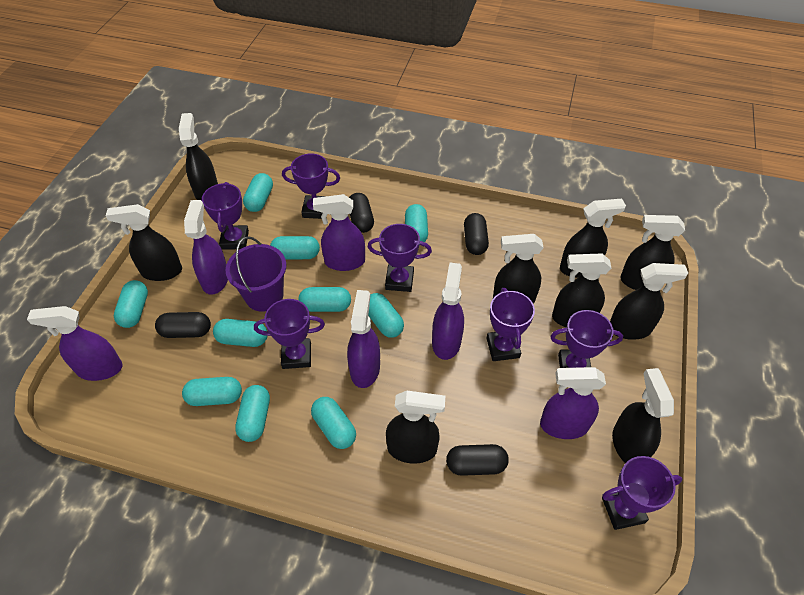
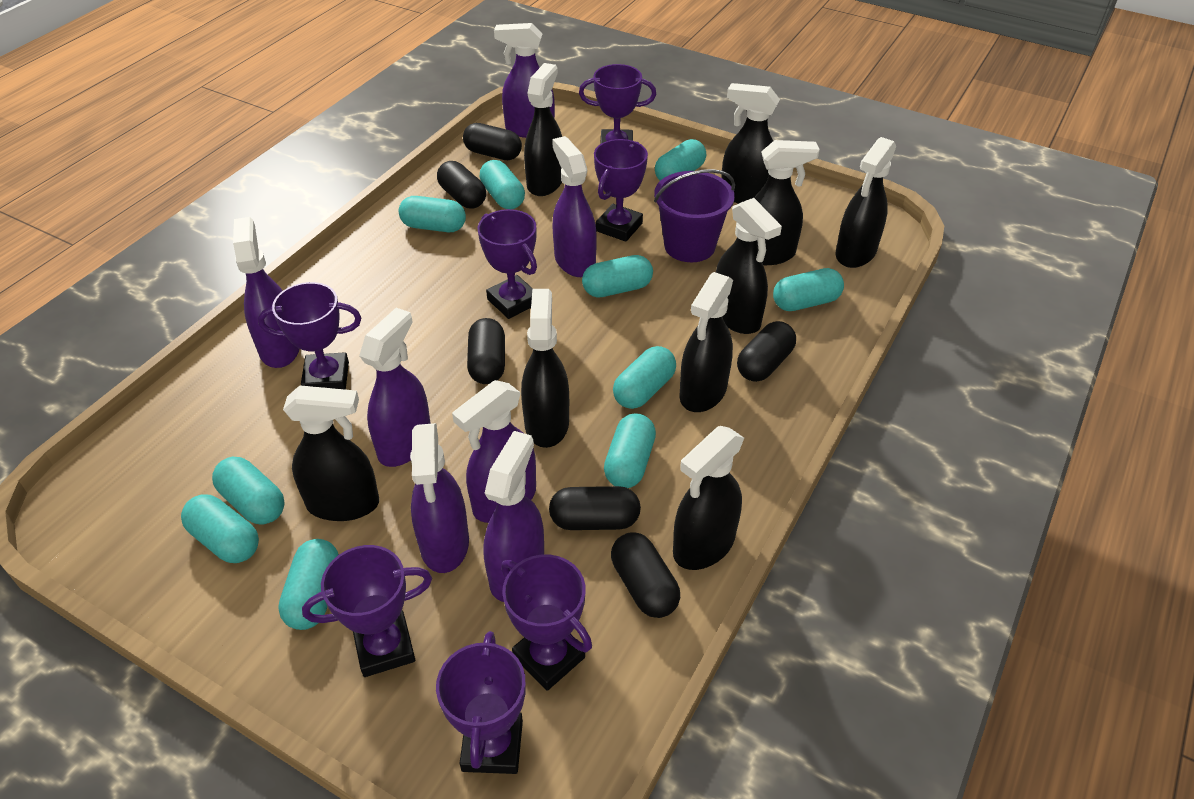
black capsule: 4 -> 6
purple spray bottle: 6 -> 7

